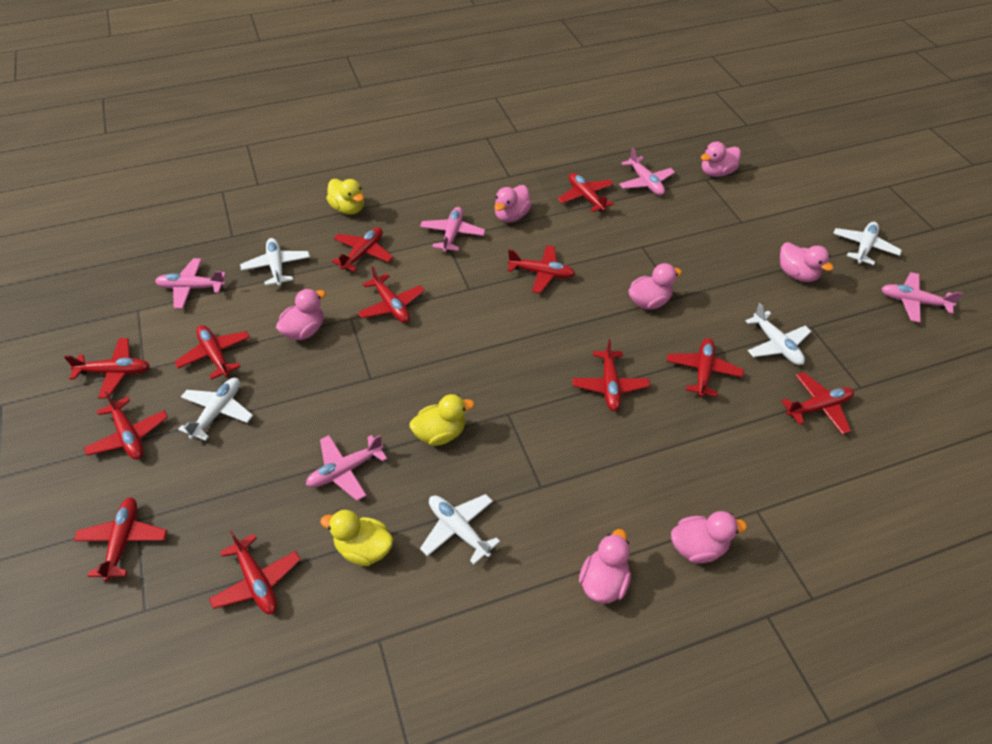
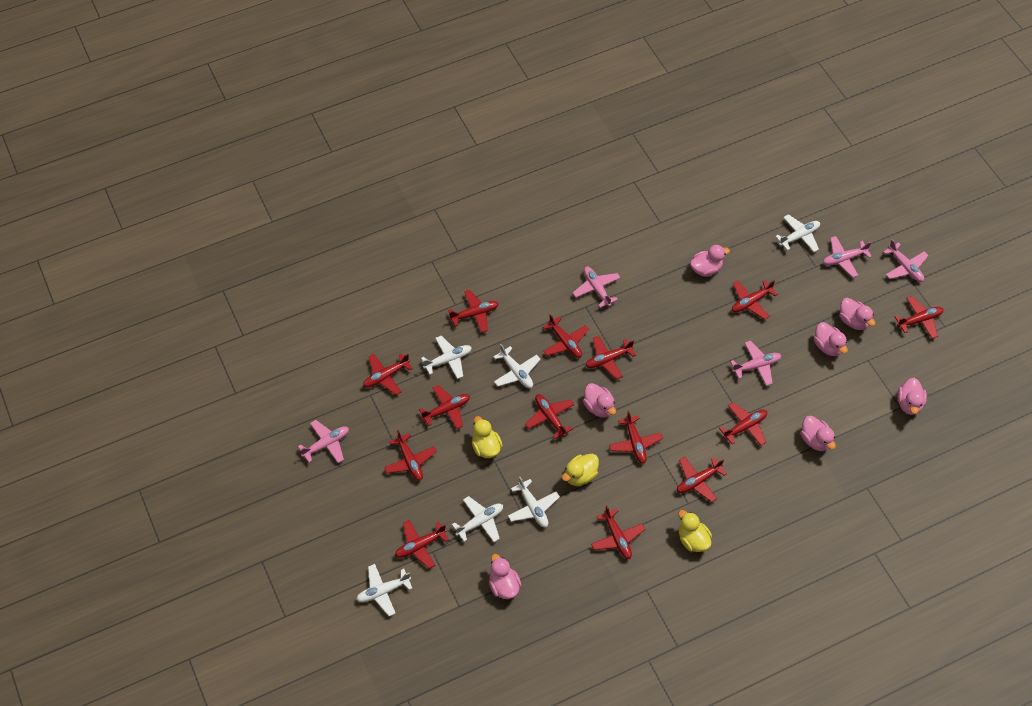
red plane: 12 -> 14
white plane: 5 -> 6

